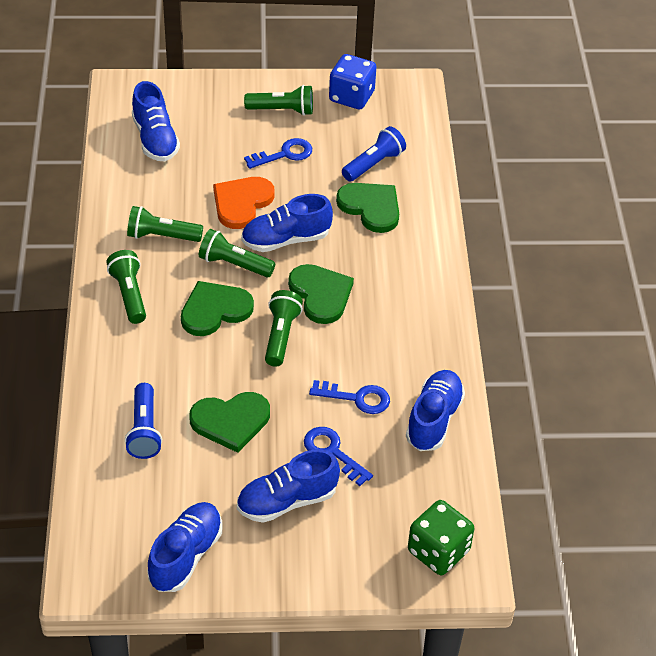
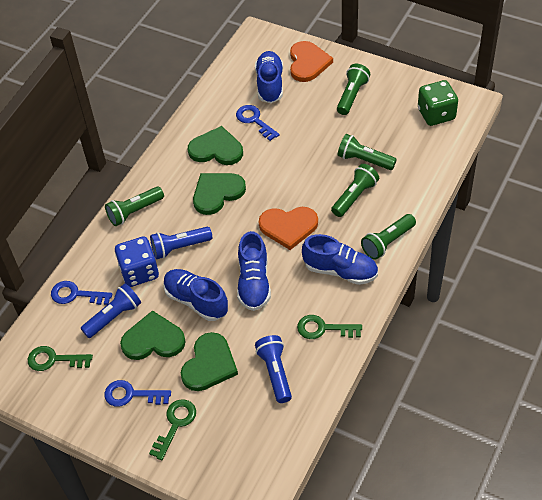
blue flashlight: 2 -> 3
blue shoe: 5 -> 4
green key: 0 -> 3
orange heart: 1 -> 2

